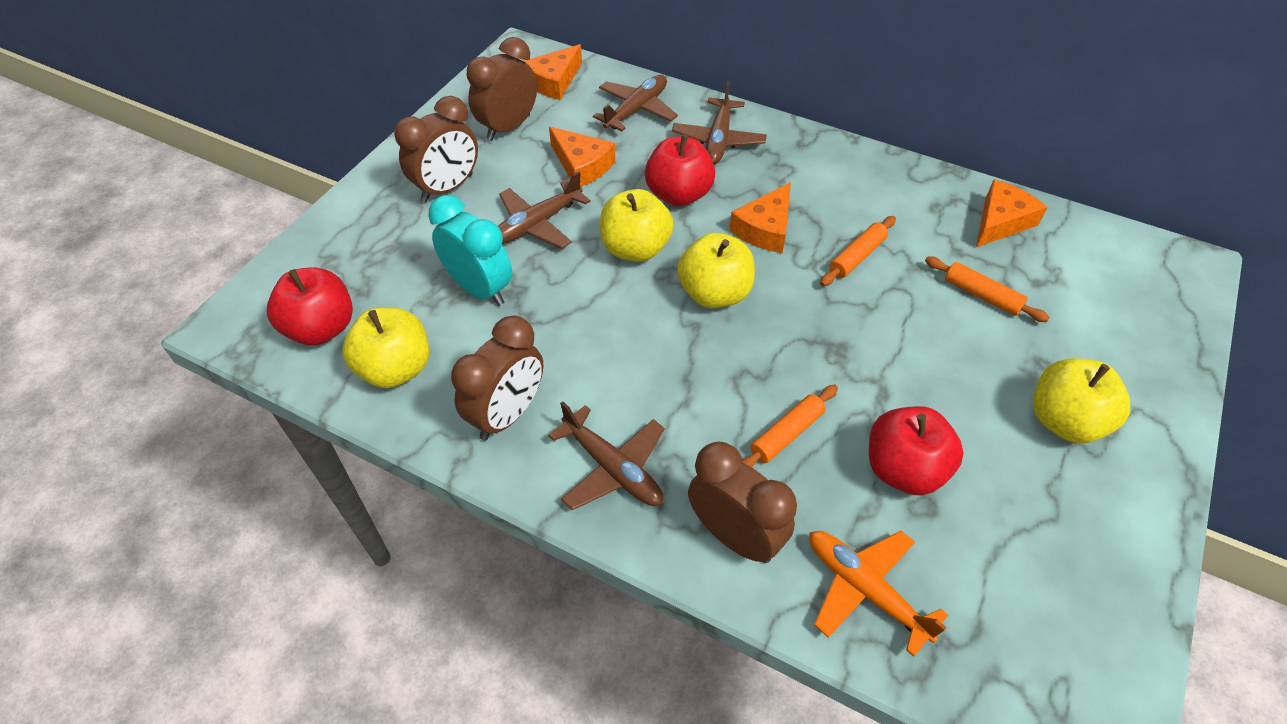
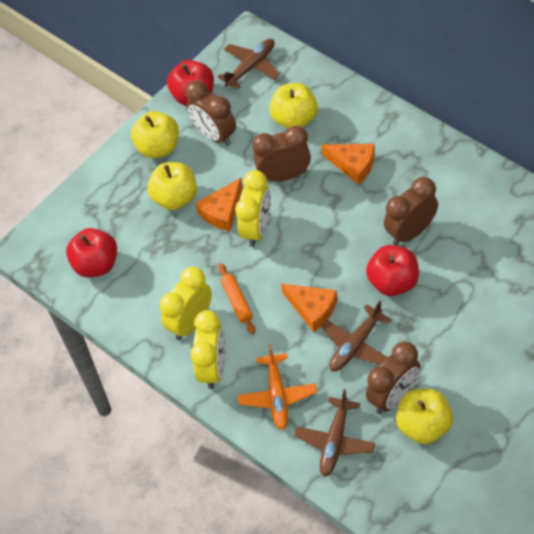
brown plane: 4 -> 3
orange cheese: 4 -> 3
orange rolling pin: 3 -> 1
turquoise clock: 1 -> 0
yellow clock: 0 -> 3

